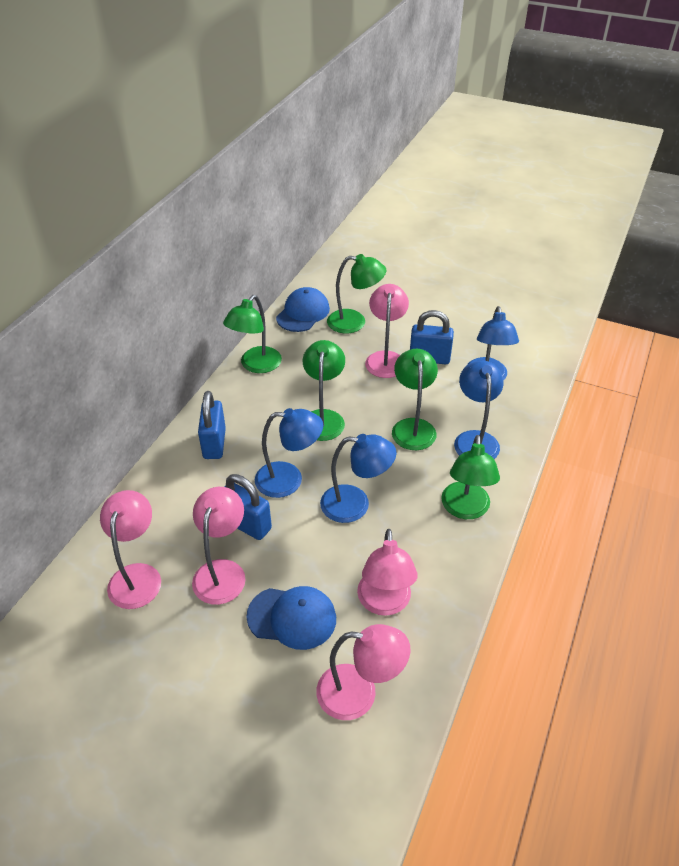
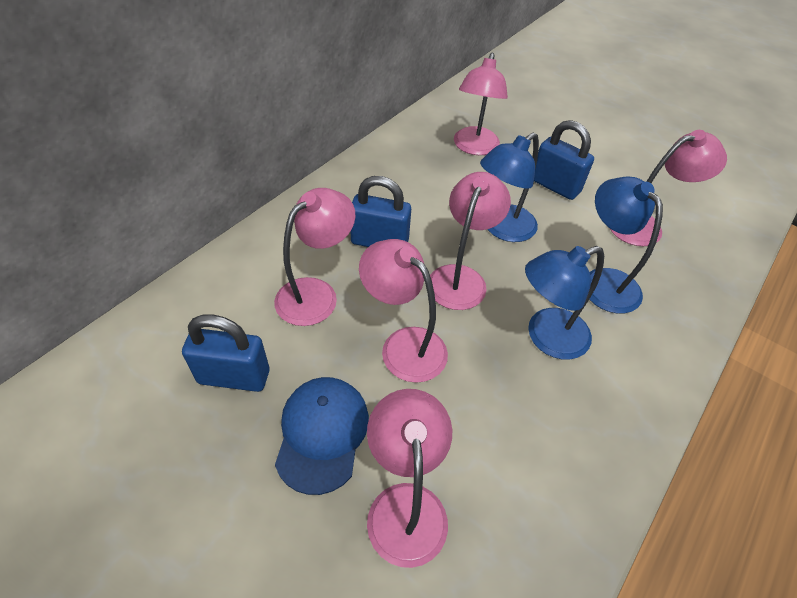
blue cap: 2 -> 1
blue lamp: 4 -> 3
green lamp: 5 -> 0
pink lamp: 5 -> 6

